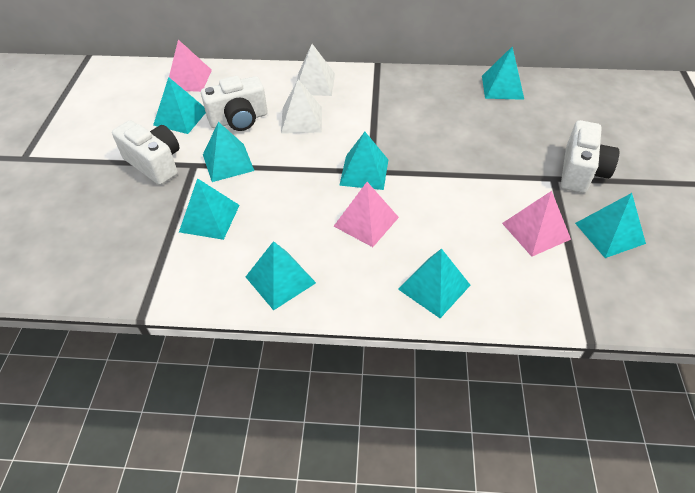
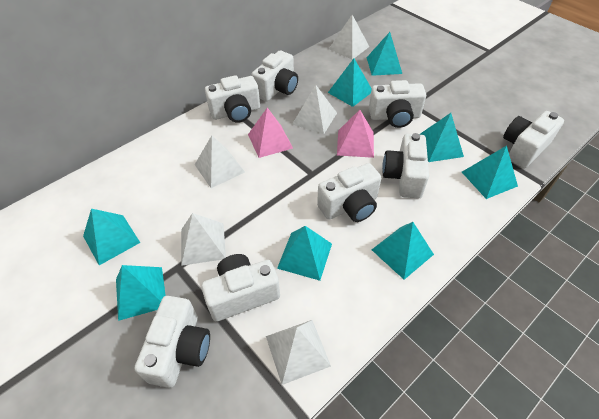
pink pyramid: 3 -> 2
white camera: 3 -> 8
white pyramid: 2 -> 5

